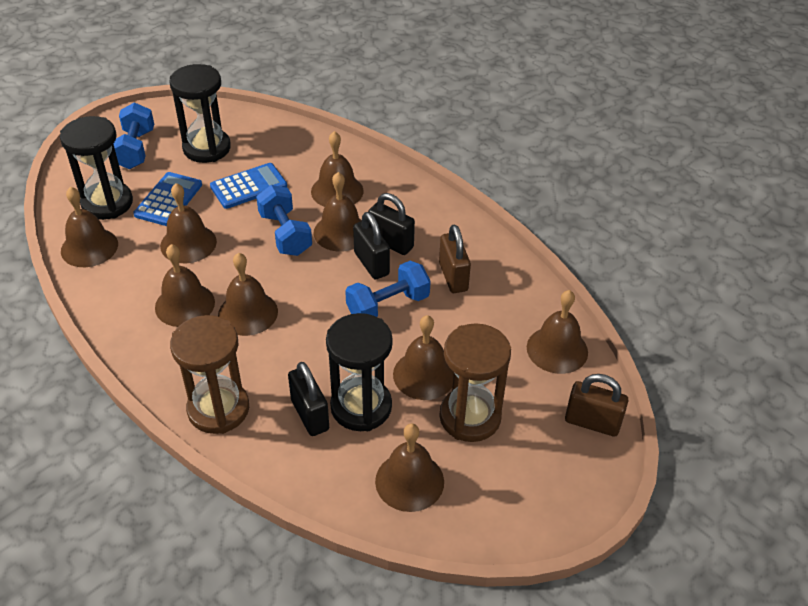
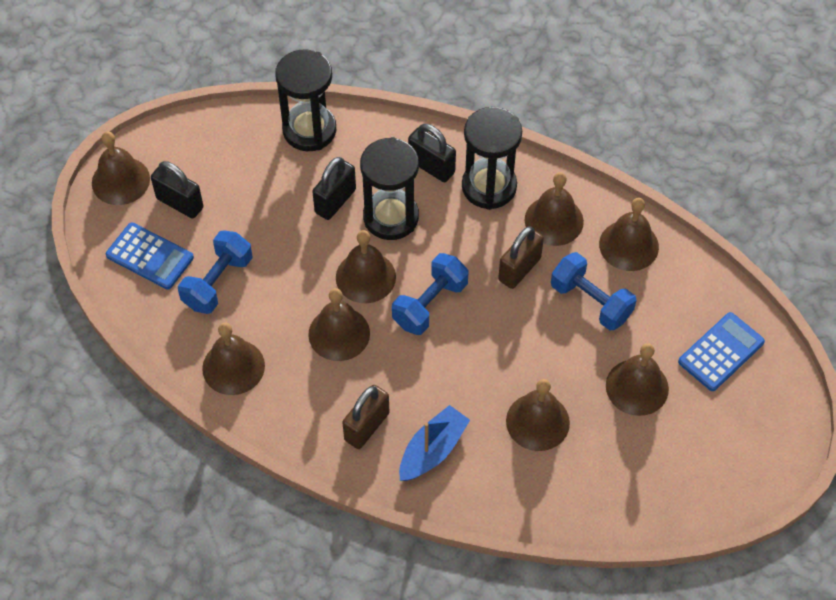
blue boat: 0 -> 1
brown bell: 9 -> 8
brown hourglass: 2 -> 0

